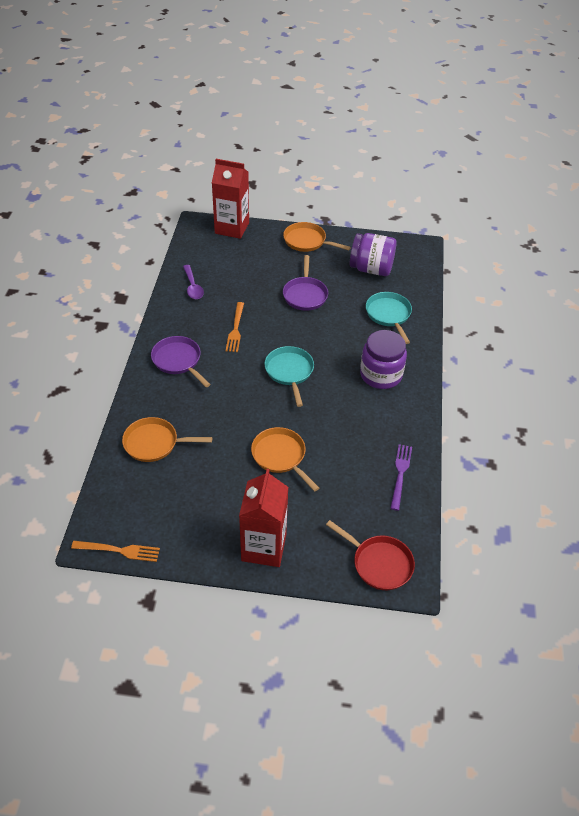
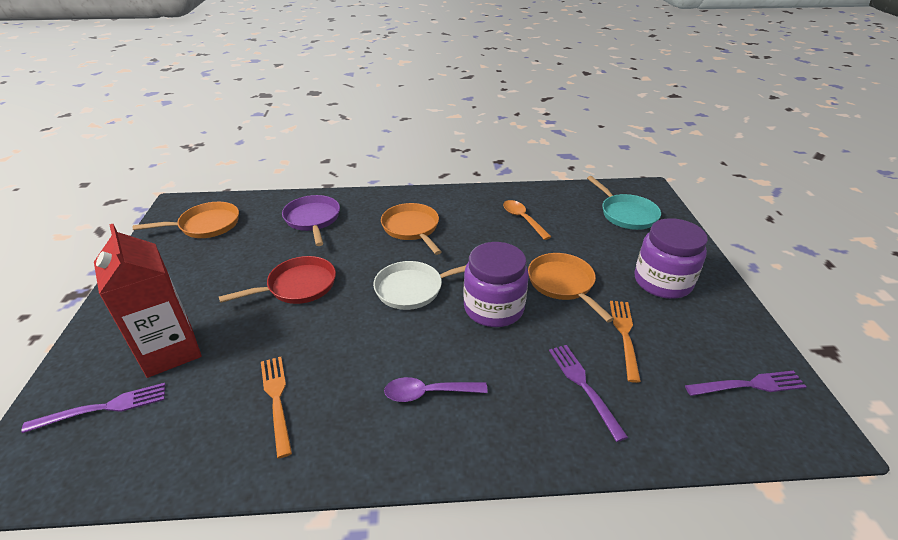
orange spoon: 0 -> 1
purple fork: 1 -> 3
purple pan: 2 -> 1
red carton: 2 -> 1
turquoise pan: 2 -> 1
white pan: 0 -> 1

